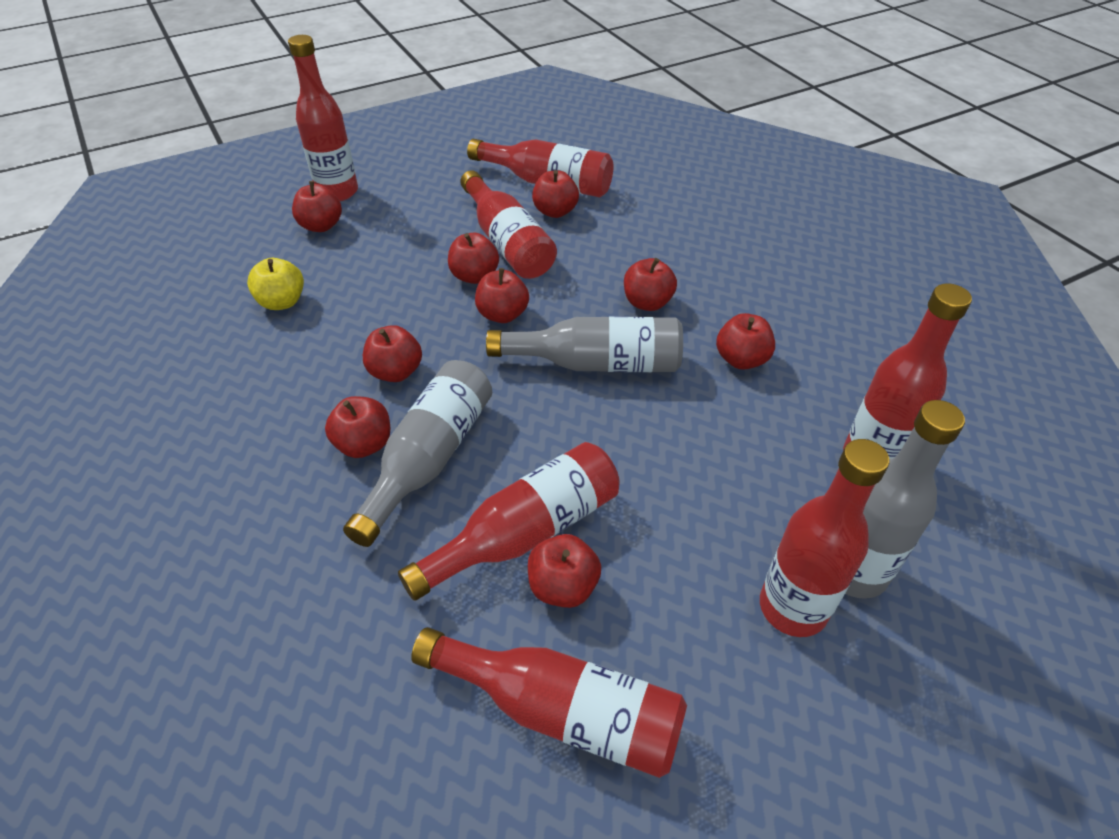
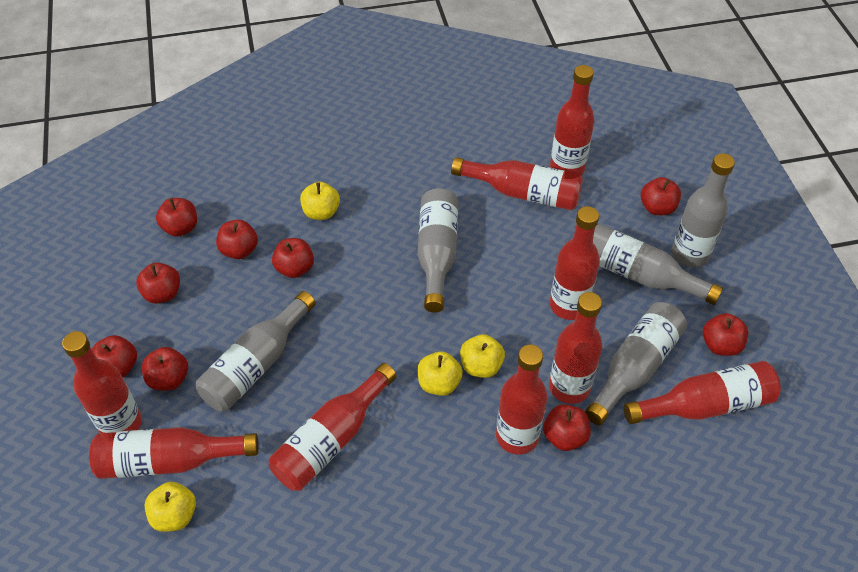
grey bottle: 3 -> 5
red bottle: 7 -> 9
yellow apple: 1 -> 4

